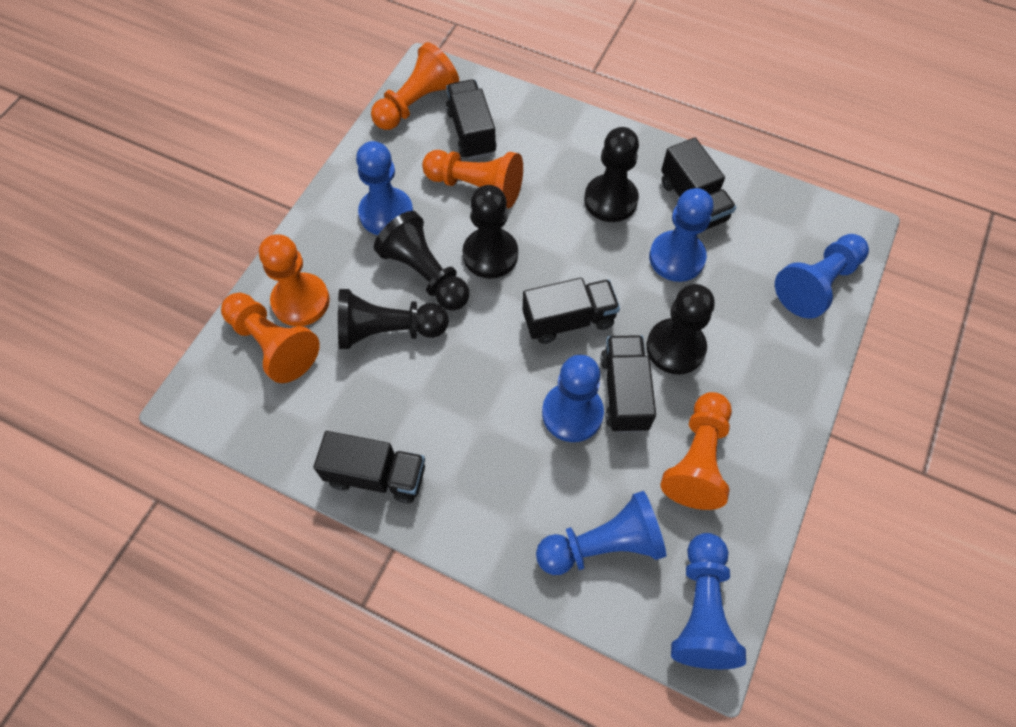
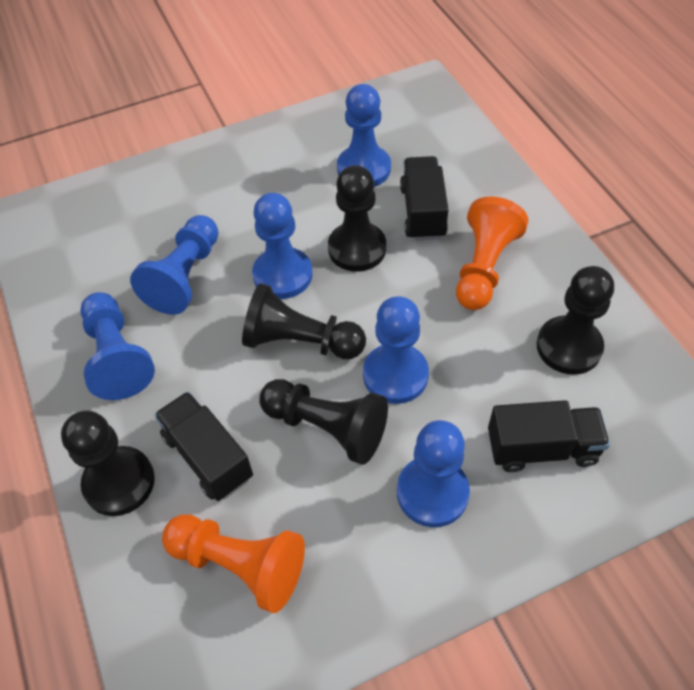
black truck: 5 -> 3
orange pawn: 5 -> 2

